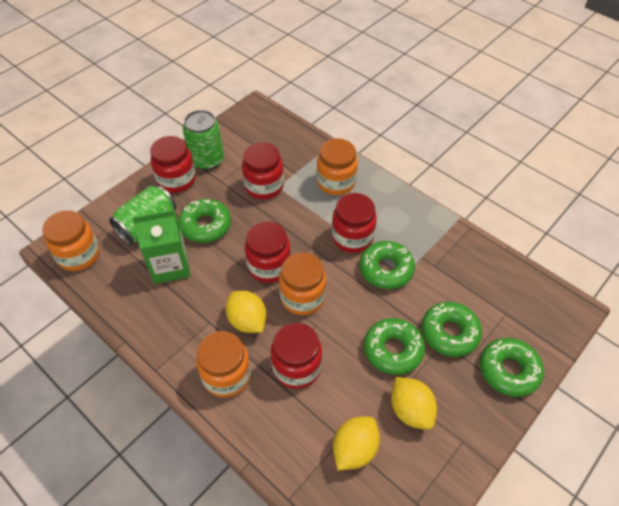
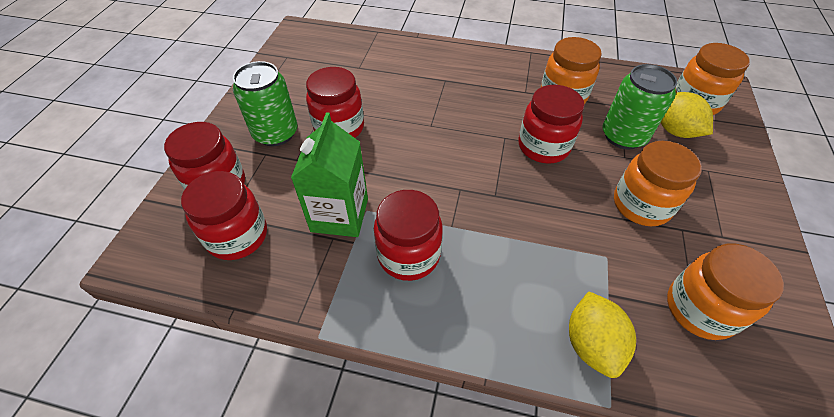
green donut: 5 -> 0
yellow lemon: 3 -> 2

